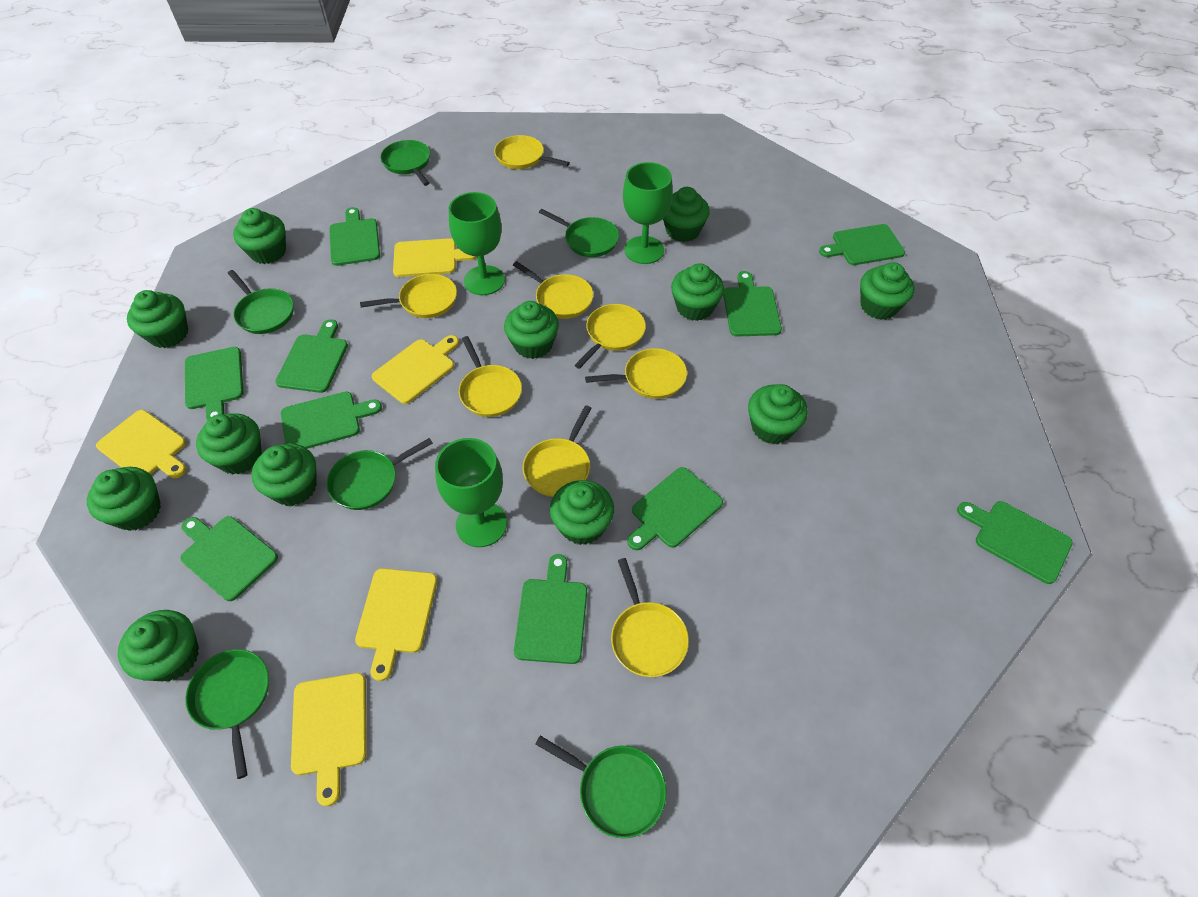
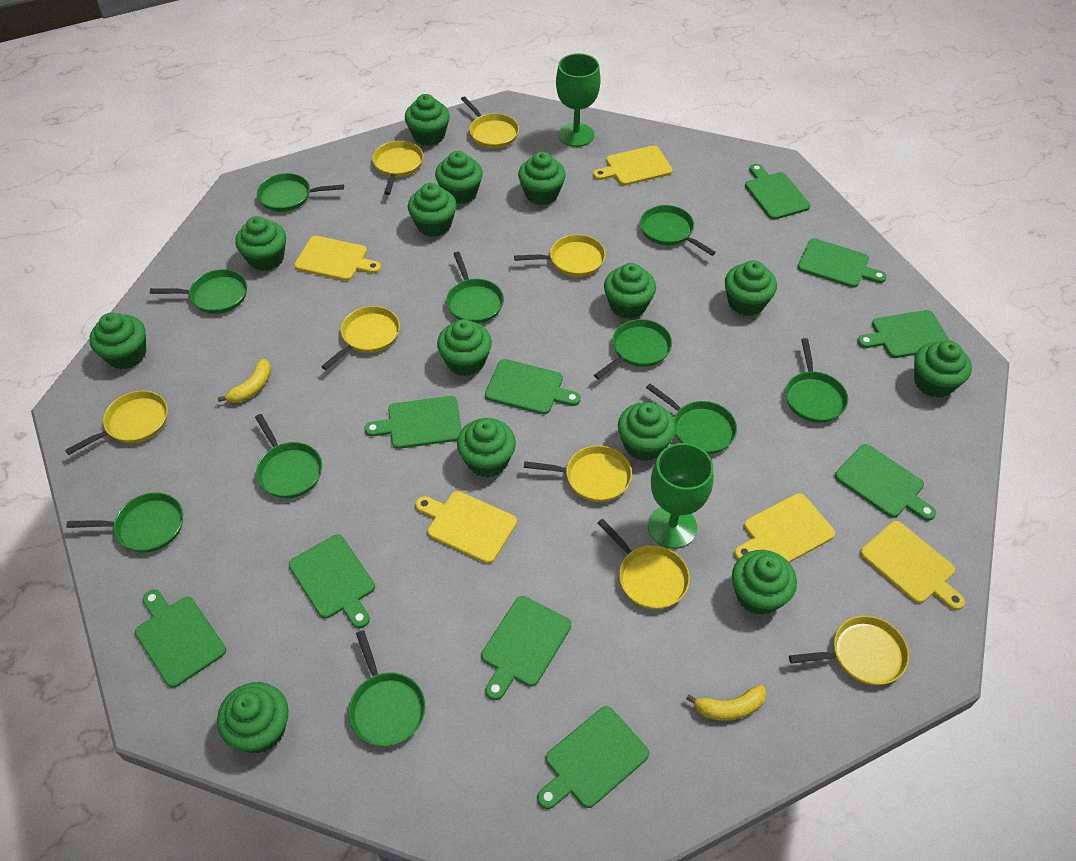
green cupcake: 12 -> 14
green goblet: 3 -> 2
green pan: 6 -> 10
yellow banana: 0 -> 2

